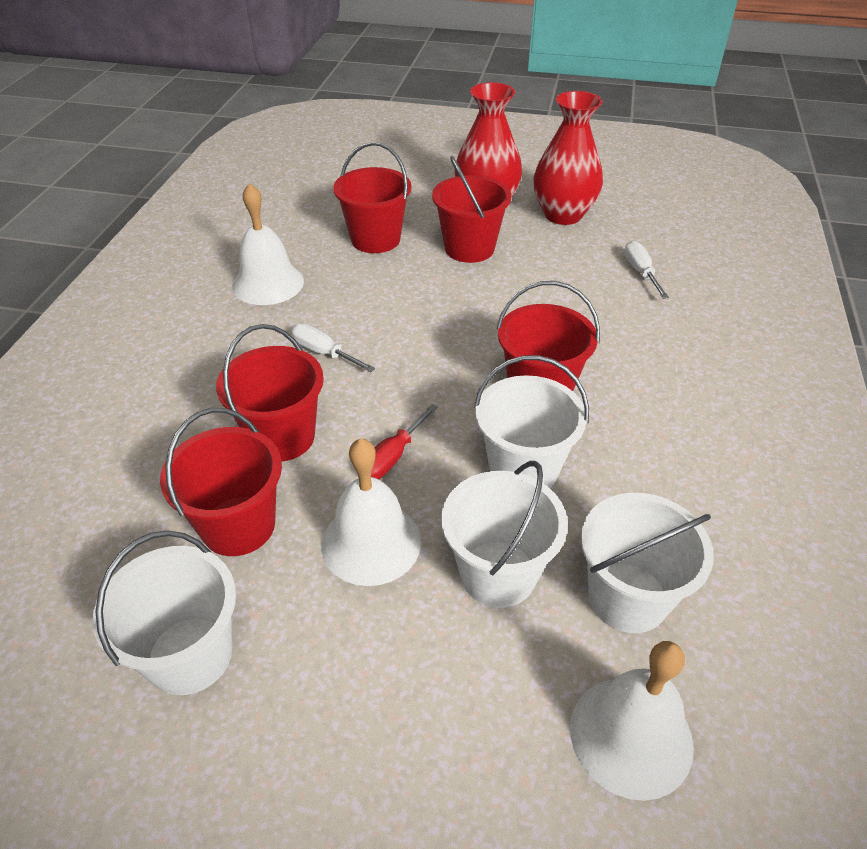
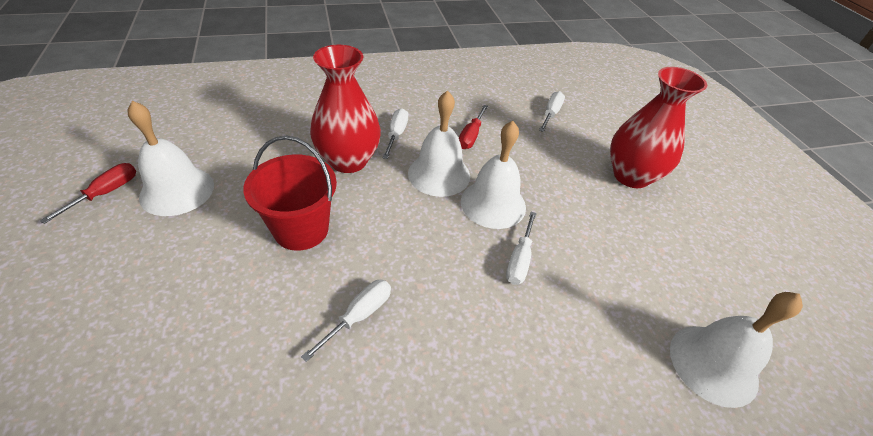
red bucket: 5 -> 1
red screwdriver: 1 -> 2
white bell: 3 -> 4
white bucket: 4 -> 0
white screwdriver: 2 -> 4

